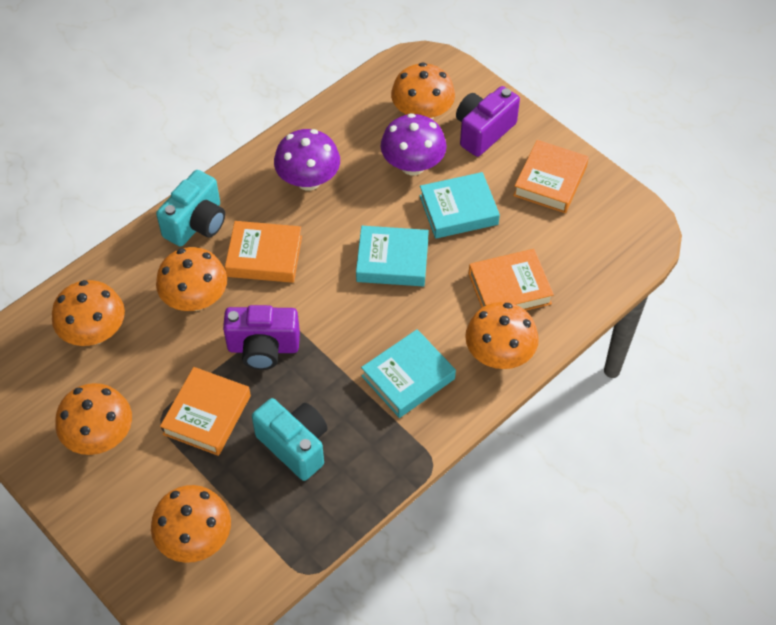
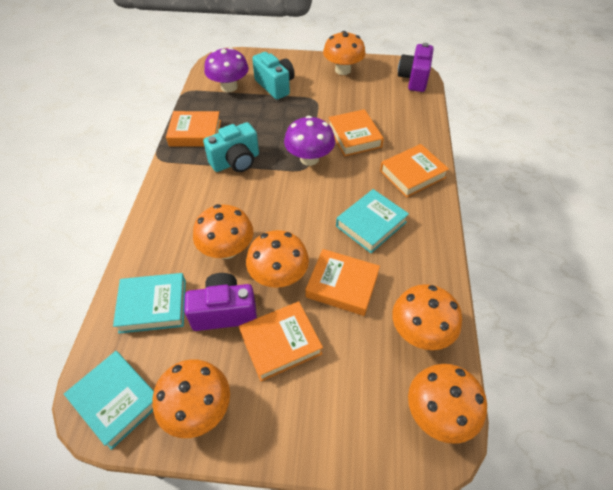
orange book: 4 -> 5

